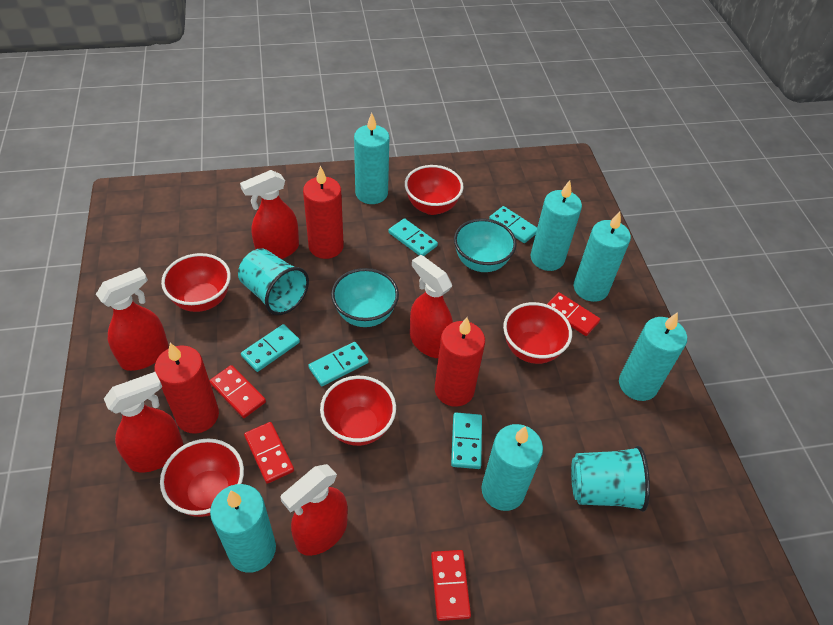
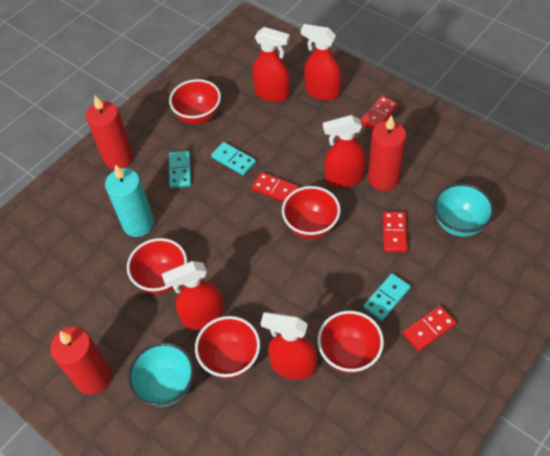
turquoise candle: 6 -> 1
turquoise cup: 2 -> 0
turquoise domino: 5 -> 3

